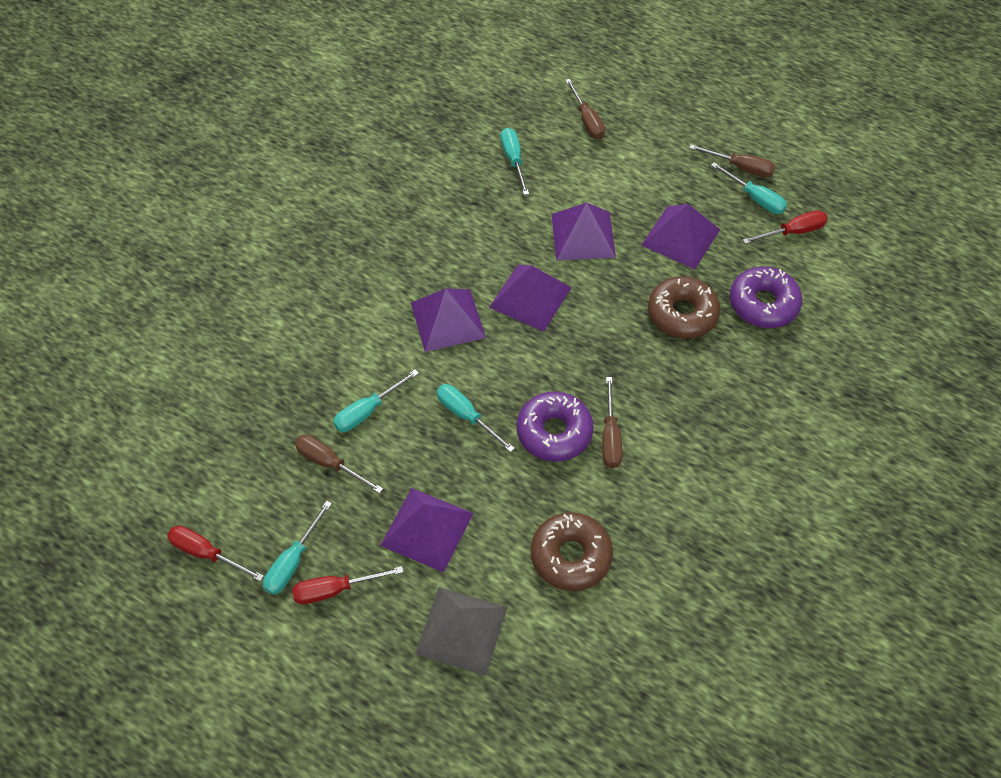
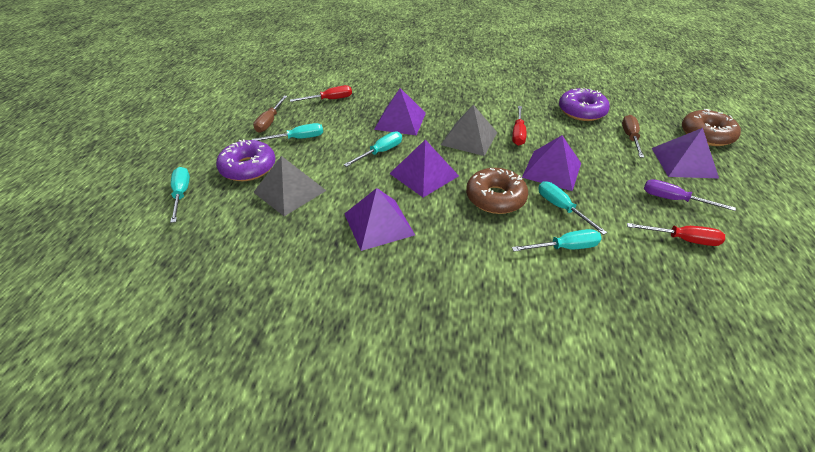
brown screwdriver: 4 -> 2
grey pyramid: 1 -> 2
purple screwdriver: 0 -> 1

